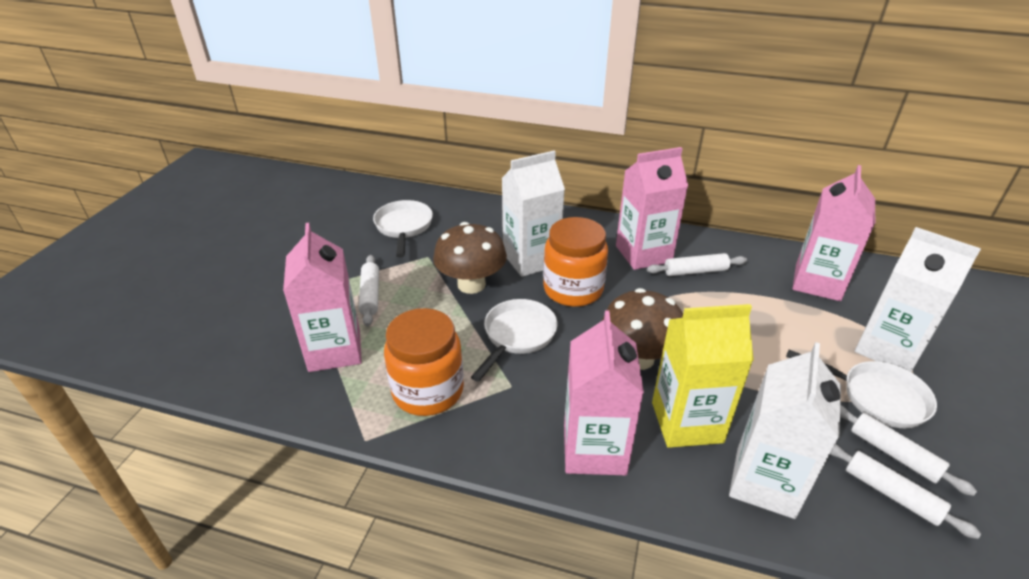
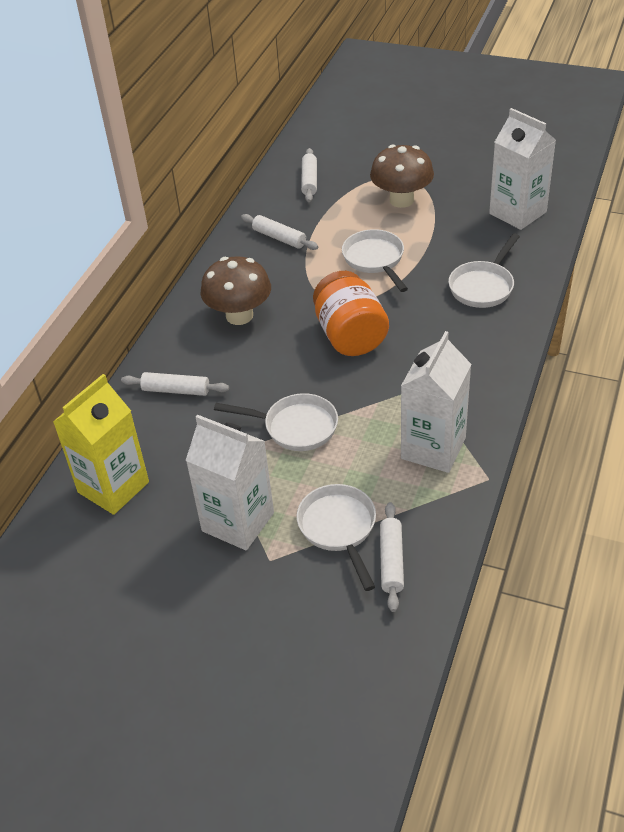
orange jar: 2 -> 1
pink carton: 4 -> 0
white pan: 3 -> 4

